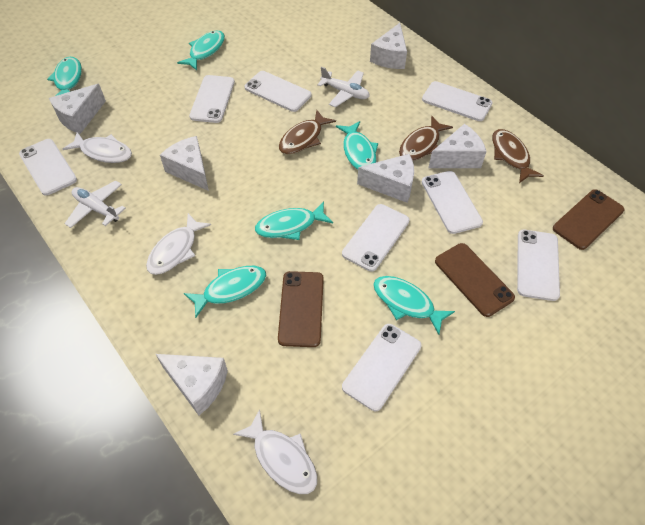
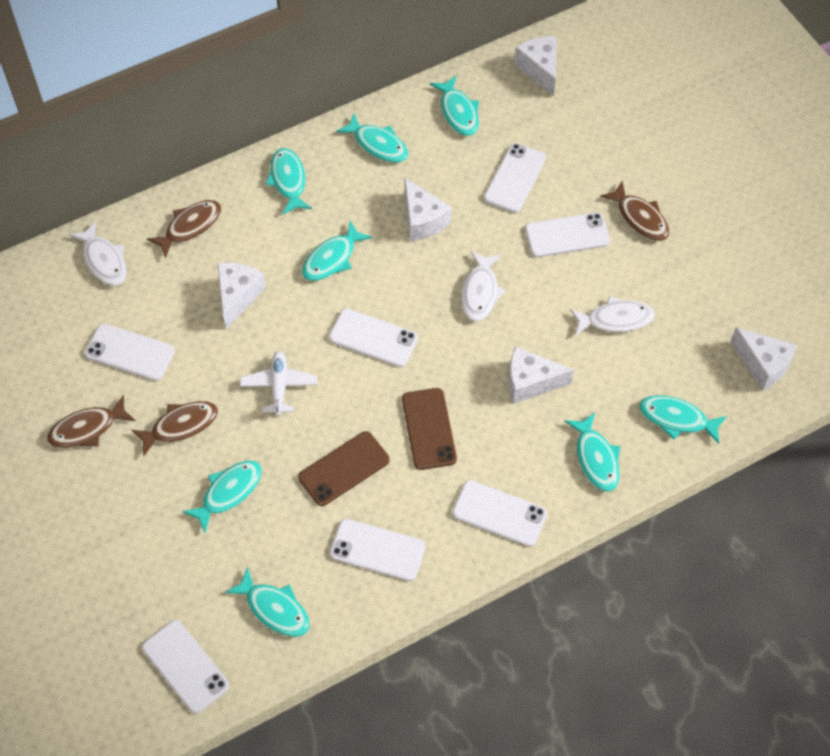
brown fish: 3 -> 4
brown phone: 3 -> 2
turquoise fish: 6 -> 8
white cheese: 6 -> 5
white phone: 8 -> 7
white plane: 2 -> 1

